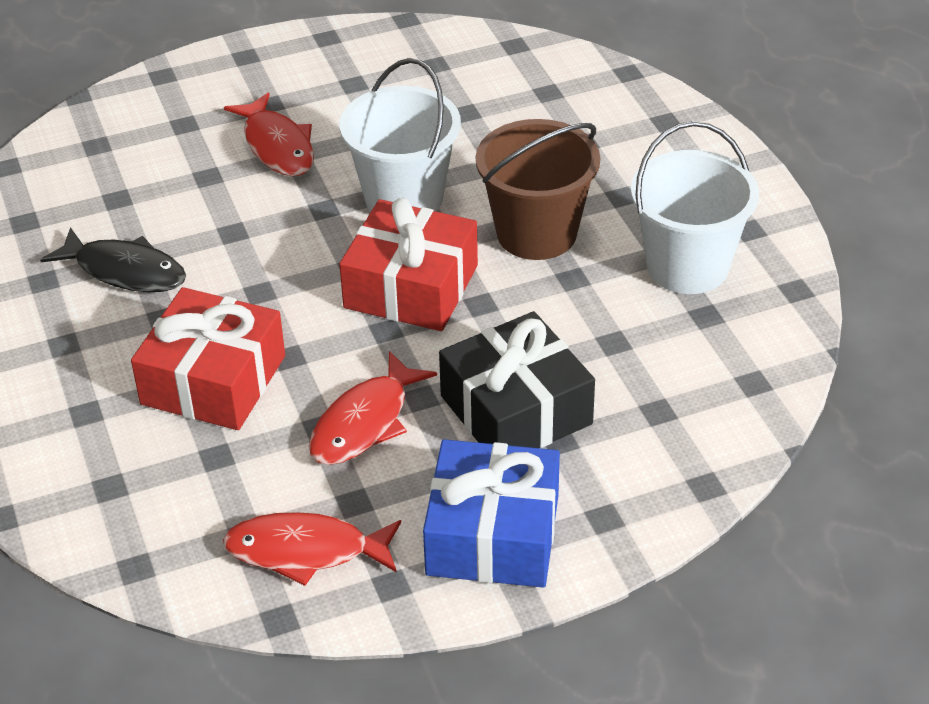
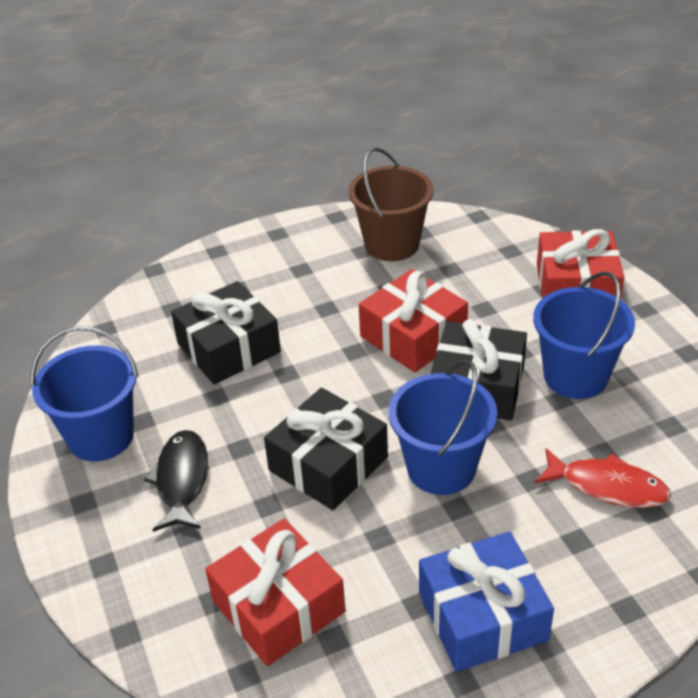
black gift: 1 -> 3
blue bucket: 0 -> 3
red fish: 3 -> 1
red gift: 2 -> 3
white bucket: 2 -> 0

